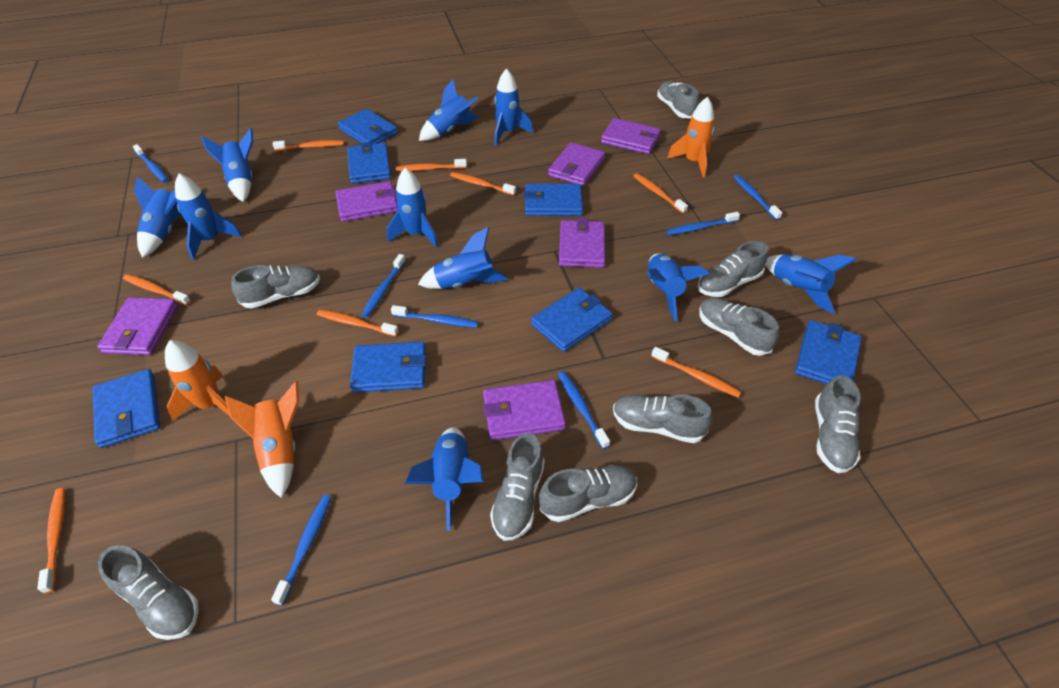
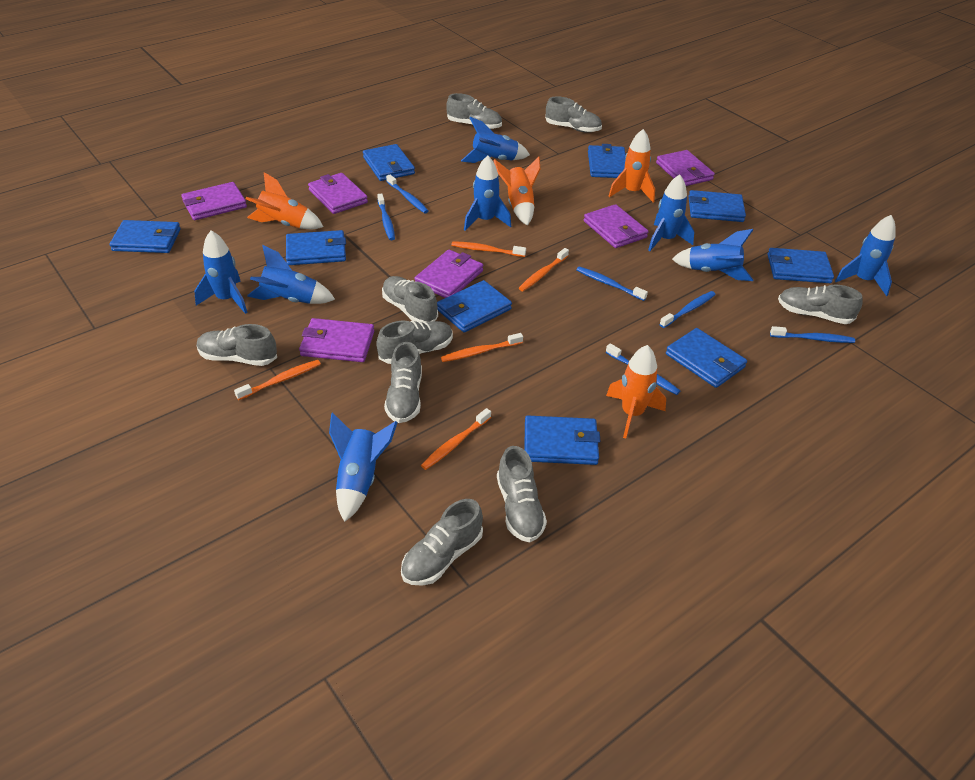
blue rocket: 10 -> 8
blue toothbrush: 7 -> 6
blue wallet: 7 -> 9
orange rocket: 3 -> 4
orange toothbrush: 8 -> 5

